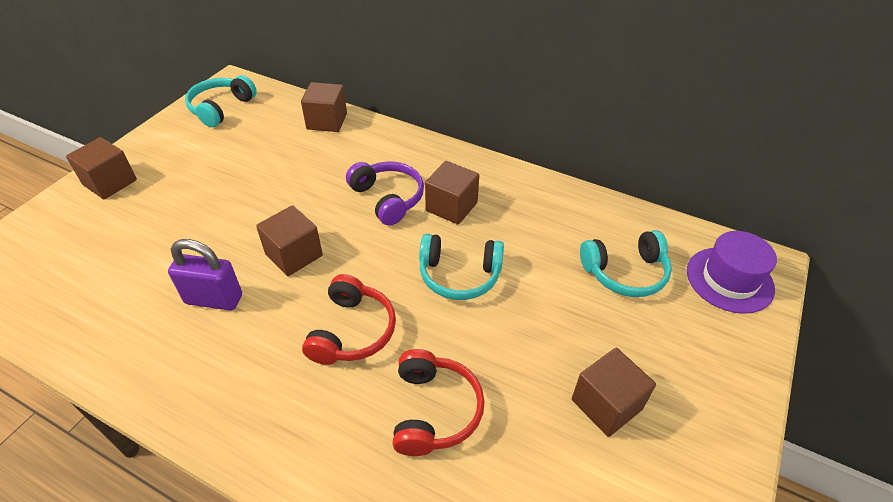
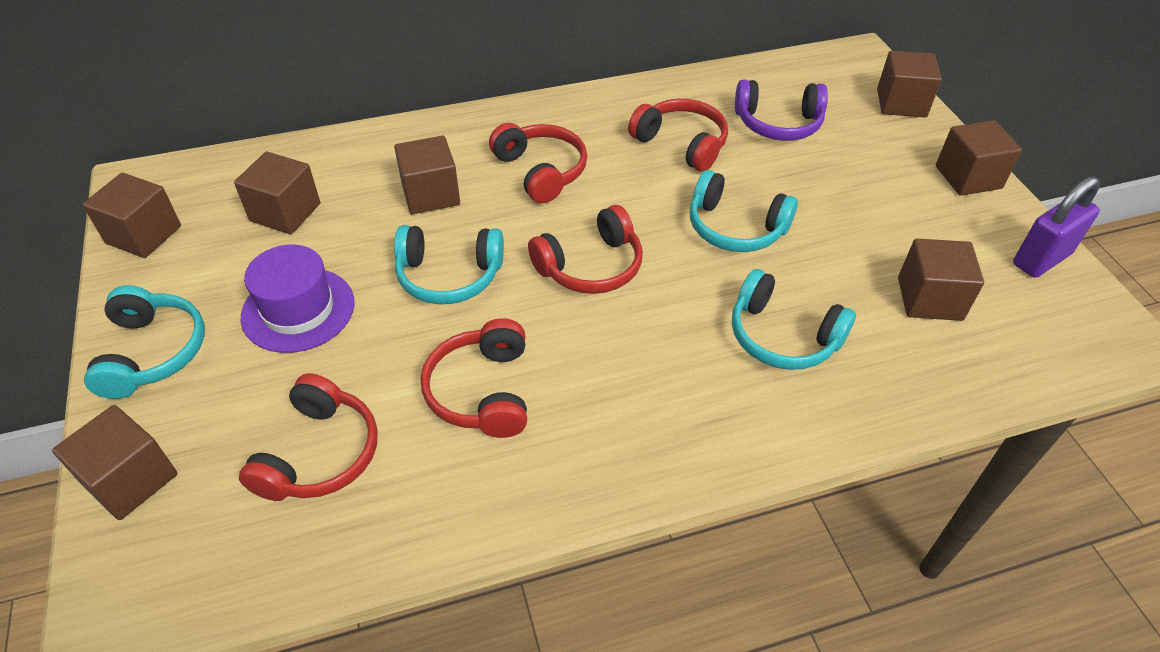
brown cube: 5 -> 7
red headphones: 2 -> 5
turquoise headphones: 3 -> 4

